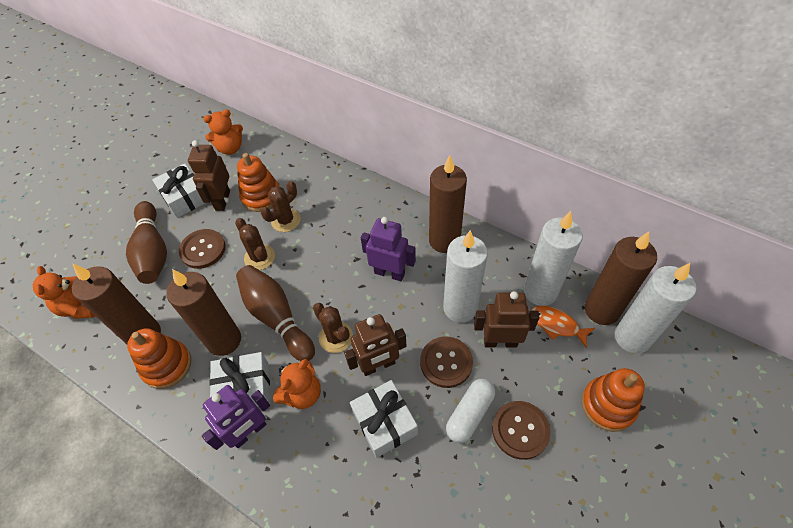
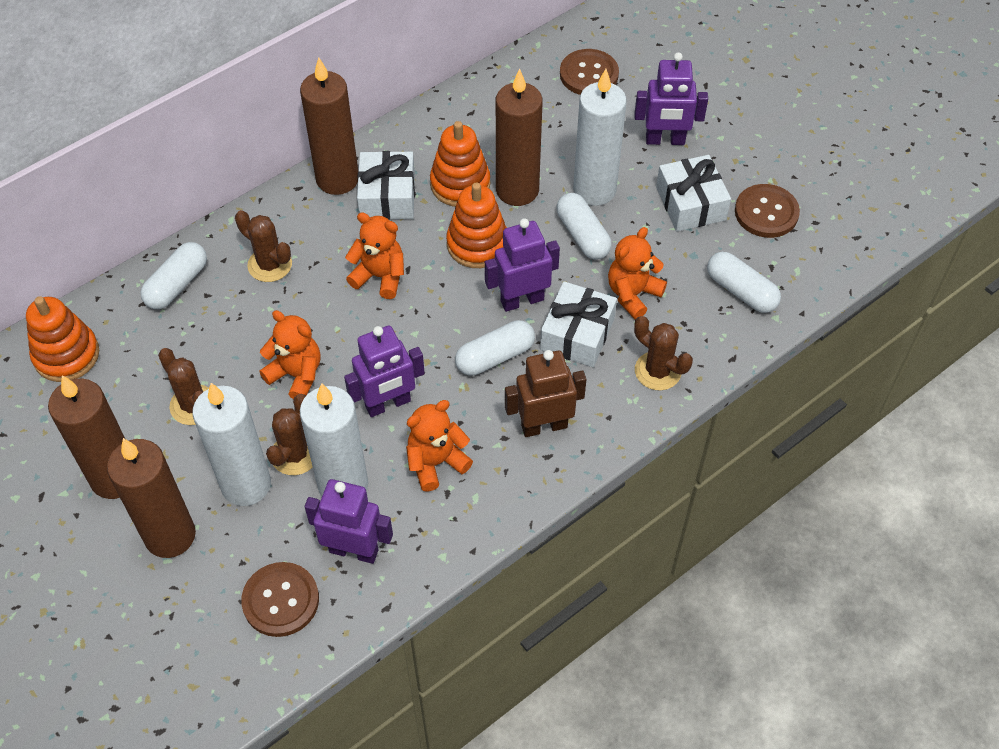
brown bowling pin: 2 -> 0
brown cactus: 3 -> 4
brown robot: 3 -> 1
orange fish: 1 -> 0
orange teddy bear: 3 -> 4
purple robot: 2 -> 4
white capsule: 1 -> 4

